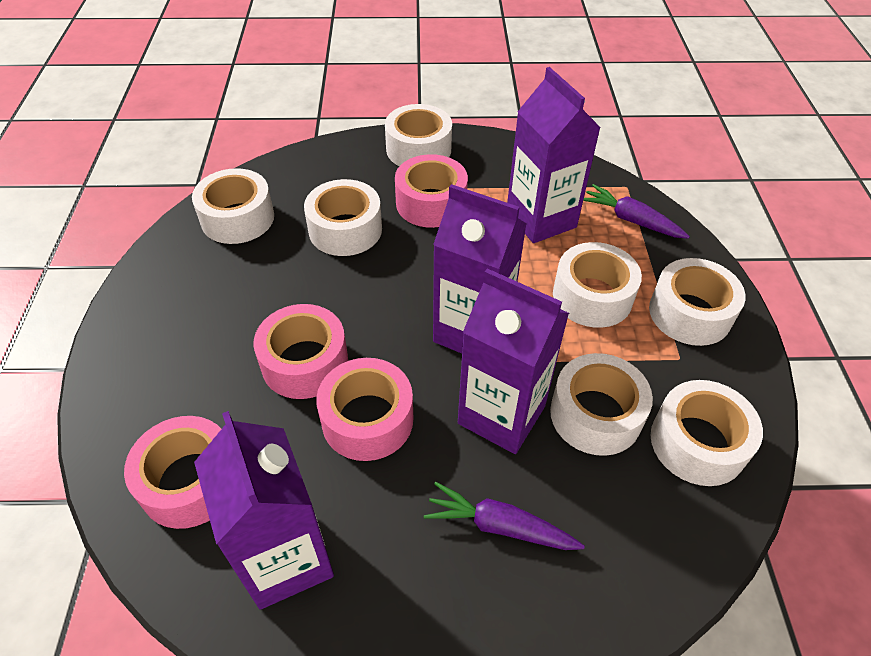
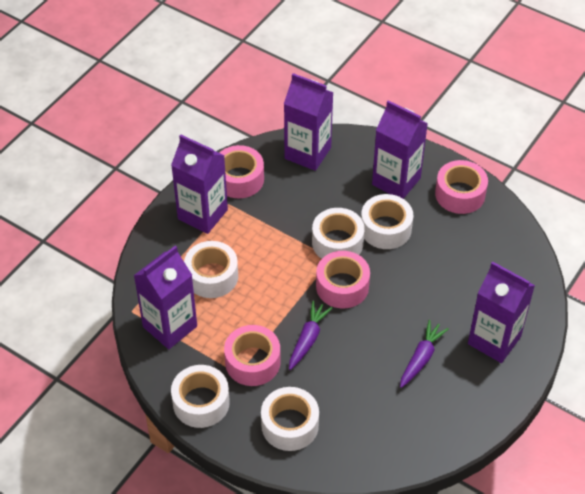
purple carton: 4 -> 5
white tape: 7 -> 5

